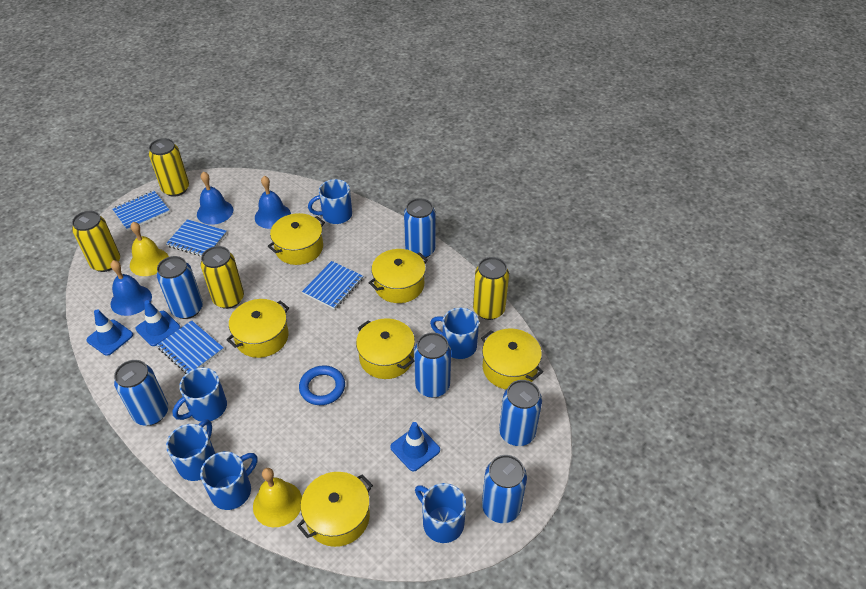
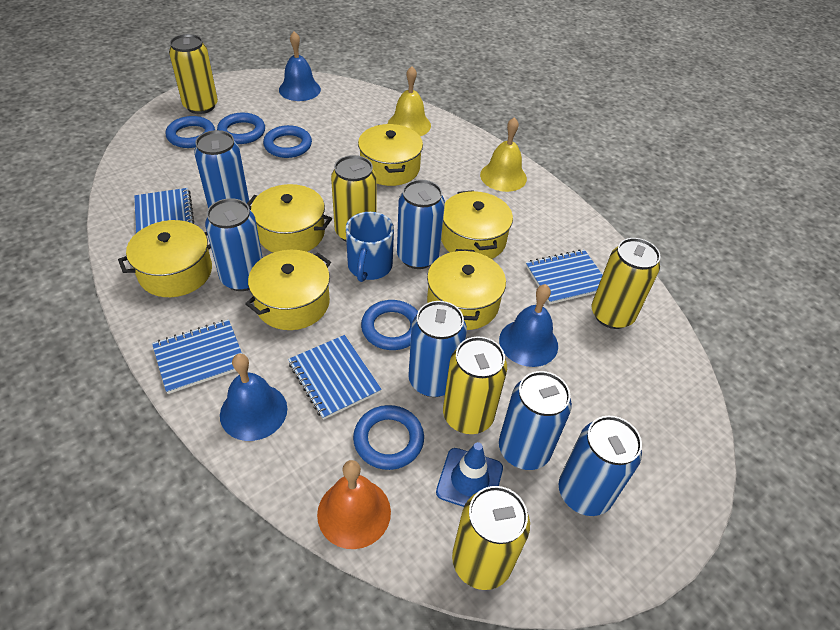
blue mug: 6 -> 1
blue ring: 1 -> 5
blue traffic cone: 3 -> 1
orange bell: 0 -> 1
yellow can: 4 -> 5

